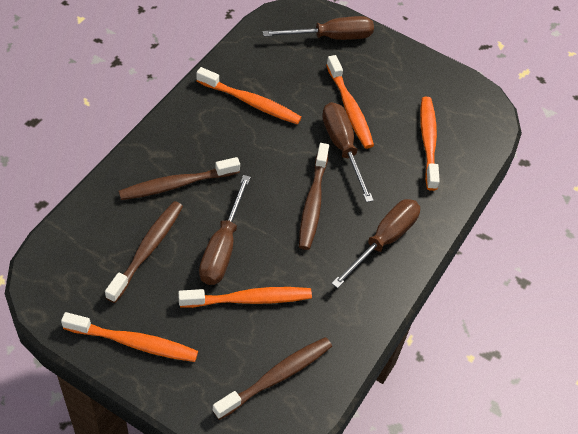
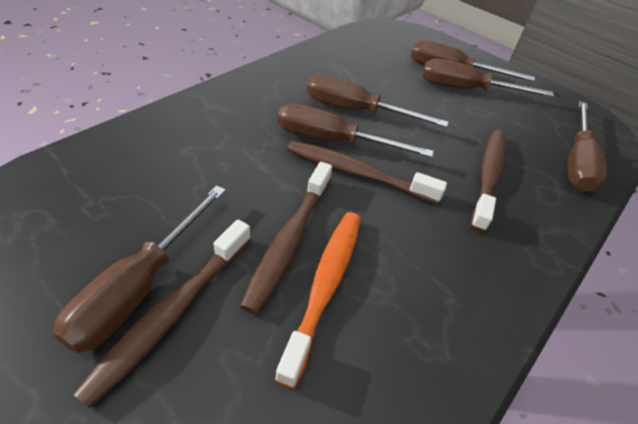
brown screwdriver: 4 -> 6
orange toothbrush: 5 -> 1

